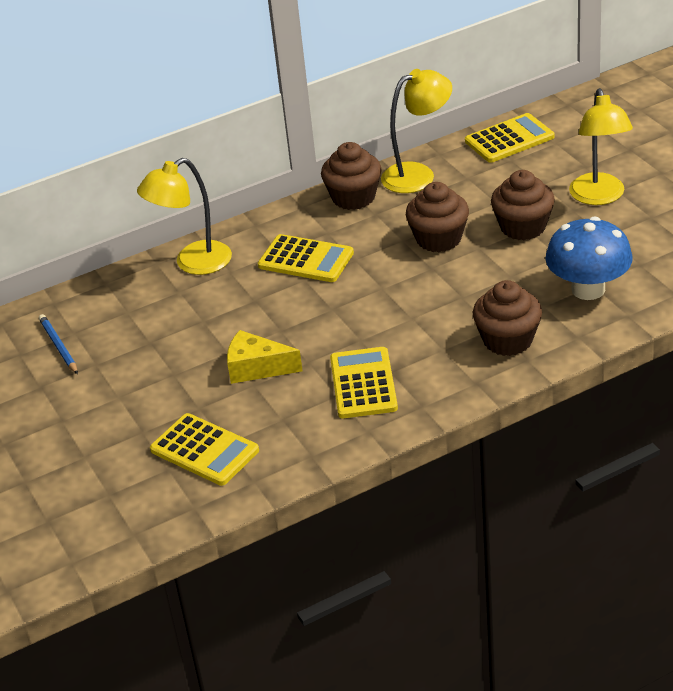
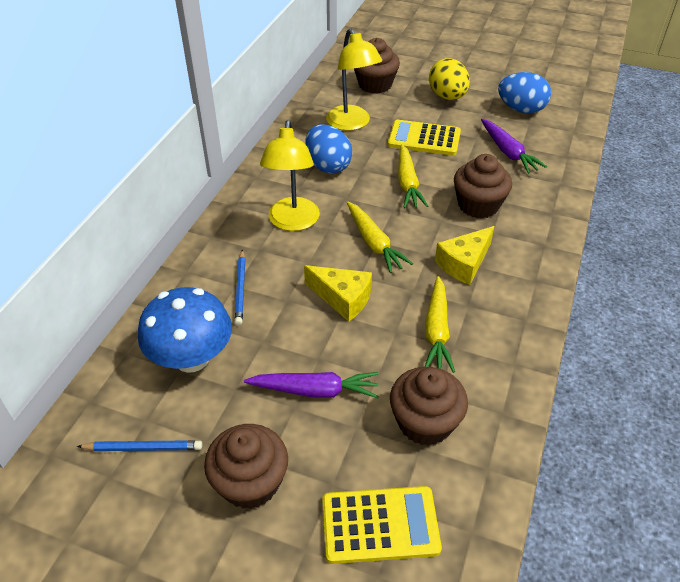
blue egg: 0 -> 2
blue pencil: 1 -> 2
purple carrot: 0 -> 2
yellow calculator: 4 -> 2
yellow carrot: 0 -> 3
yellow cheese: 1 -> 2
yellow egg: 0 -> 1
yellow lamp: 3 -> 2

